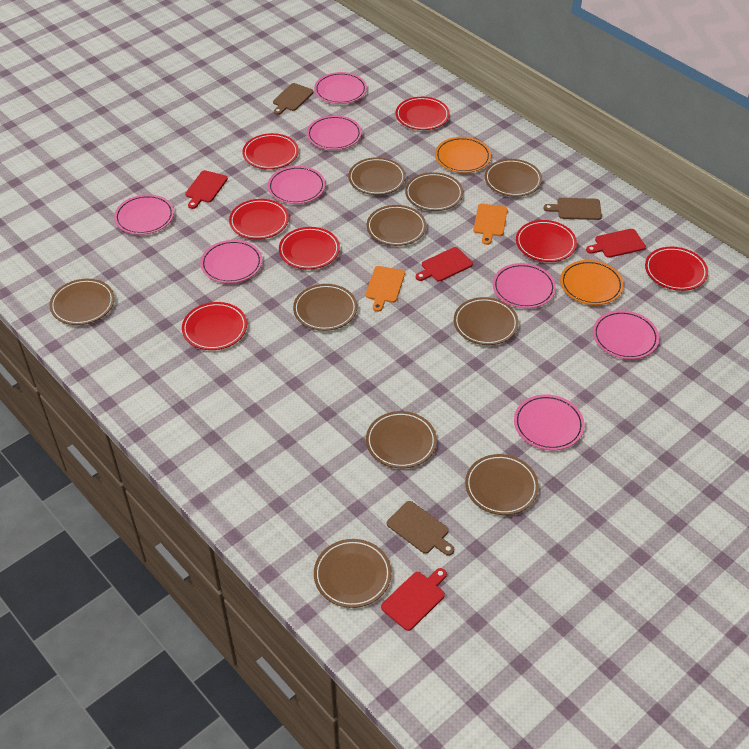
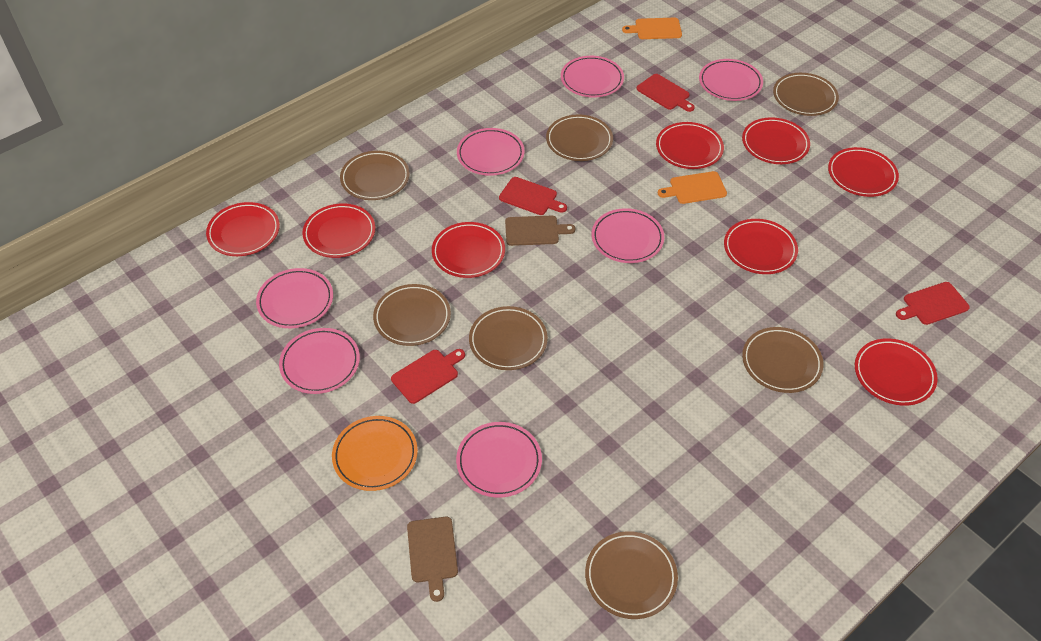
brown cutting board: 3 -> 2
brown plate: 10 -> 7
orange plate: 2 -> 1
pink plate: 8 -> 7
red plate: 7 -> 8

